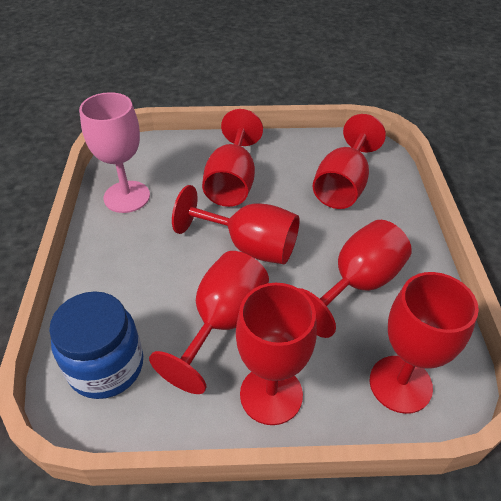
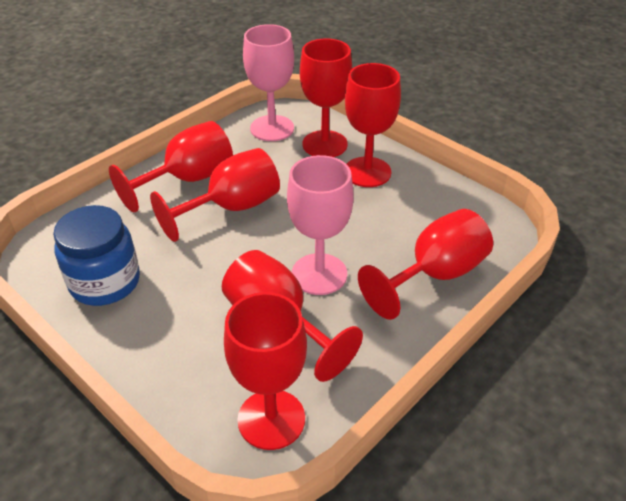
pink goblet: 1 -> 2

